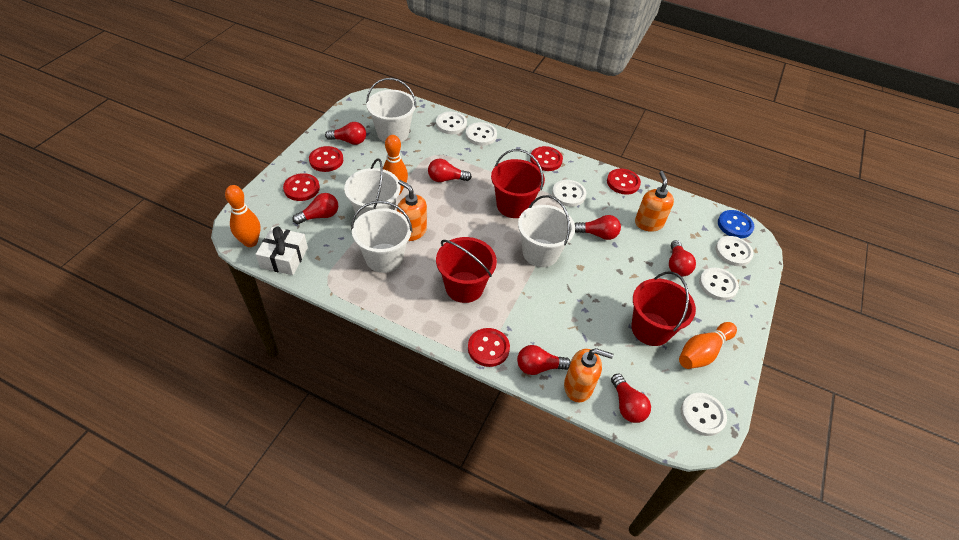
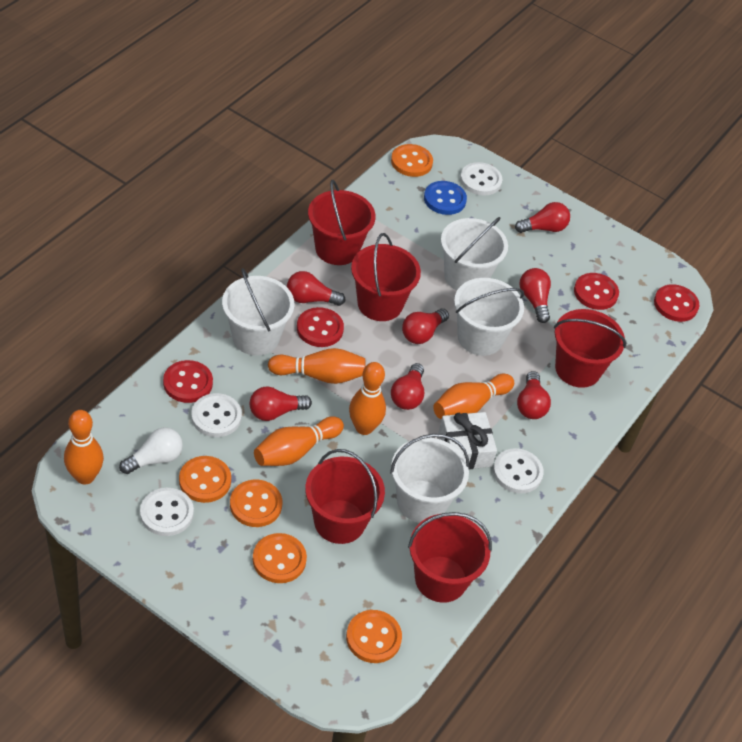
orange bowling pin: 3 -> 5
orange button: 0 -> 5
orange soap dispenser: 3 -> 0
red bucket: 3 -> 5
red button: 5 -> 4
white button: 6 -> 4
white light bulb: 0 -> 1

